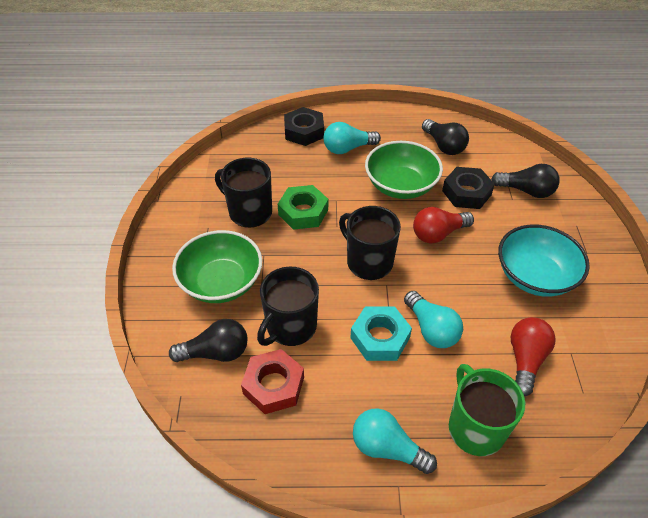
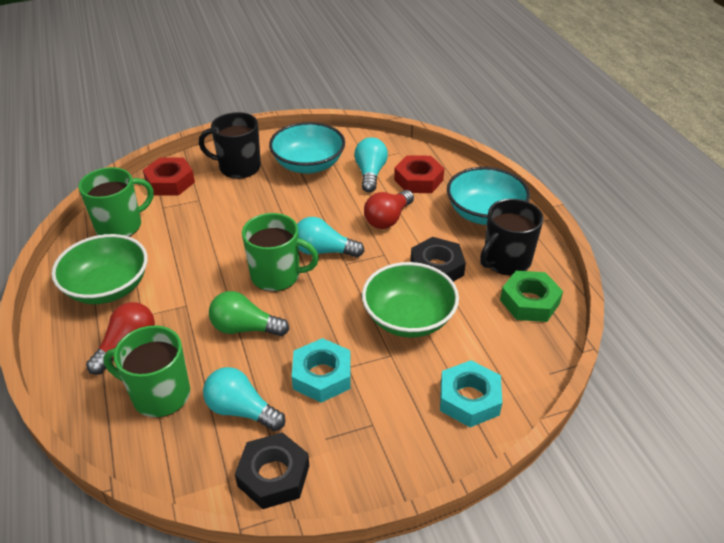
black light bulb: 3 -> 0
black mug: 3 -> 2
green light bulb: 0 -> 1
green mug: 1 -> 3
red nut: 1 -> 2
turquoise bowl: 1 -> 2
turquoise nut: 1 -> 2

